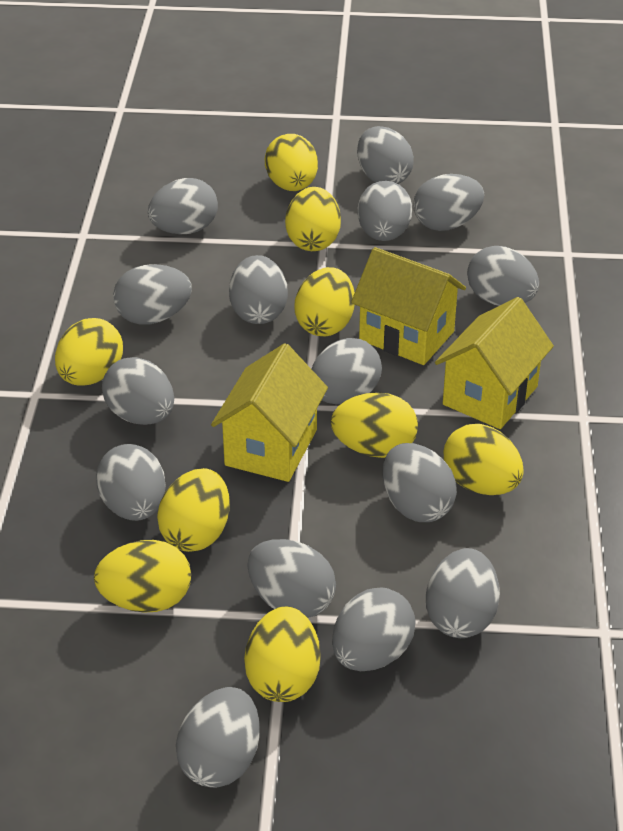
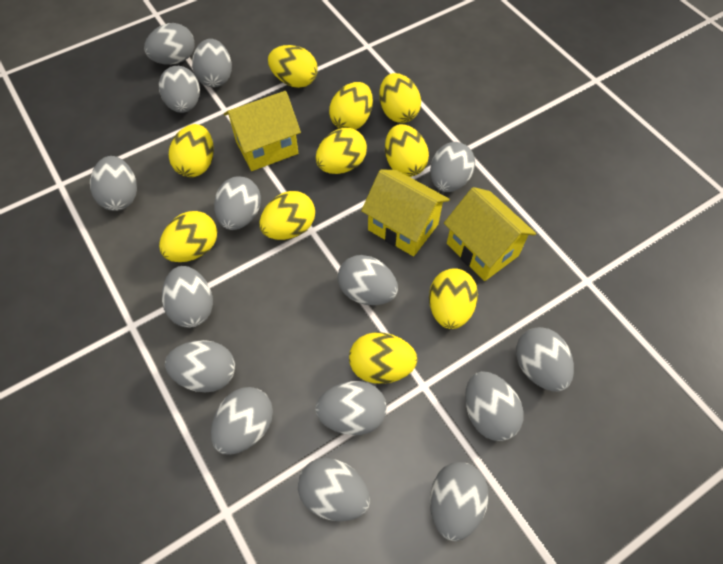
yellow egg: 9 -> 10

